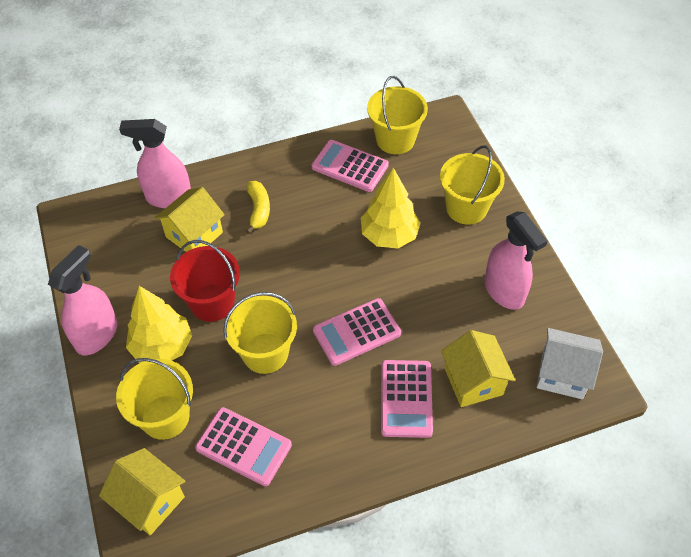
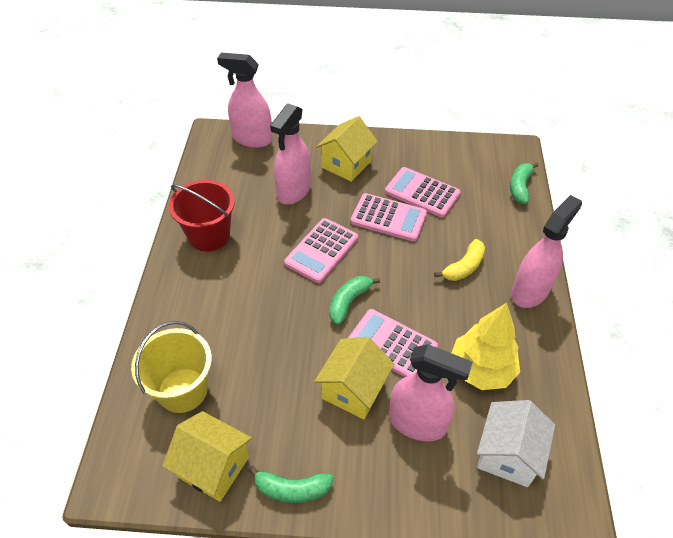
green banana: 0 -> 3
pink spray bottle: 3 -> 4
yellow bucket: 4 -> 1
yellow tree: 2 -> 1

